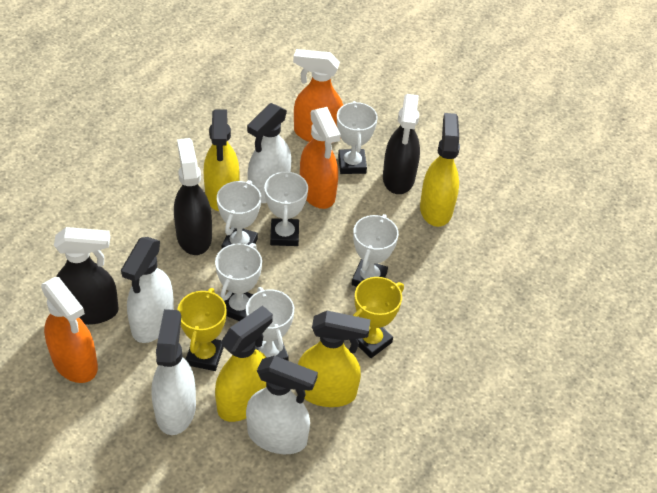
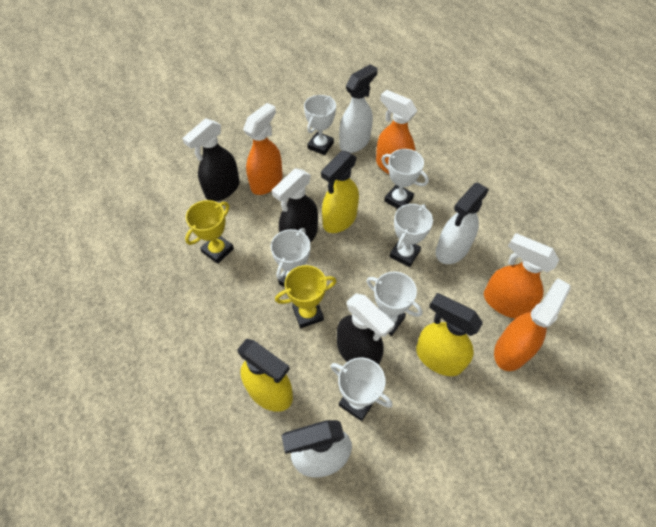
orange spray bottle: 3 -> 4
white spray bottle: 4 -> 3
yellow spray bottle: 4 -> 3

